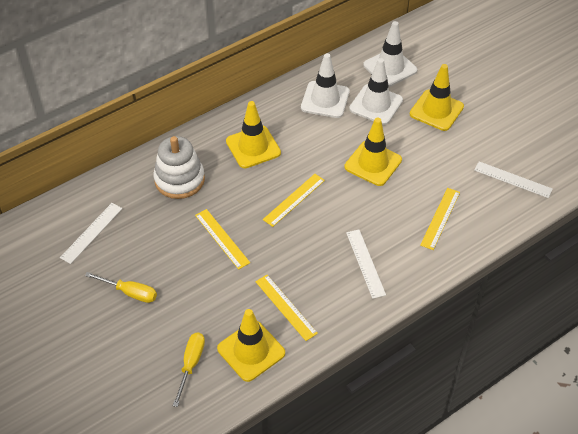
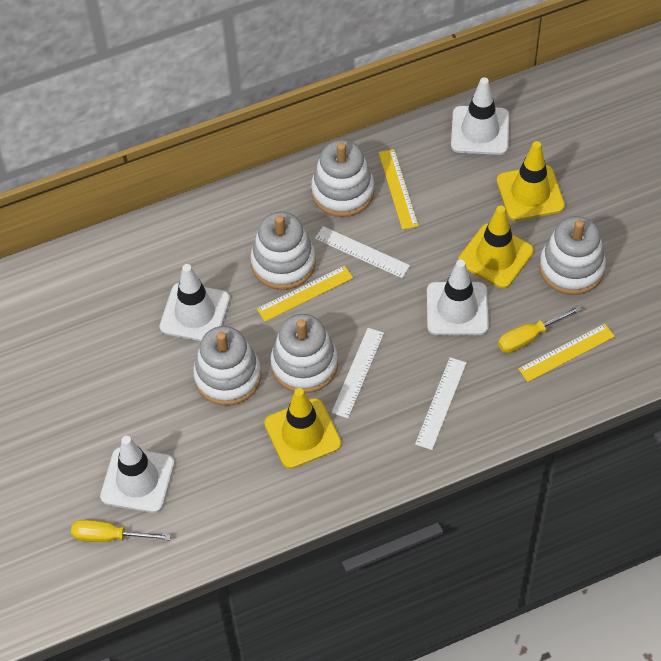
white stacking toy: 1 -> 5
white traffic cone: 3 -> 4
yellow ruler: 4 -> 3
yellow traffic cone: 4 -> 3

